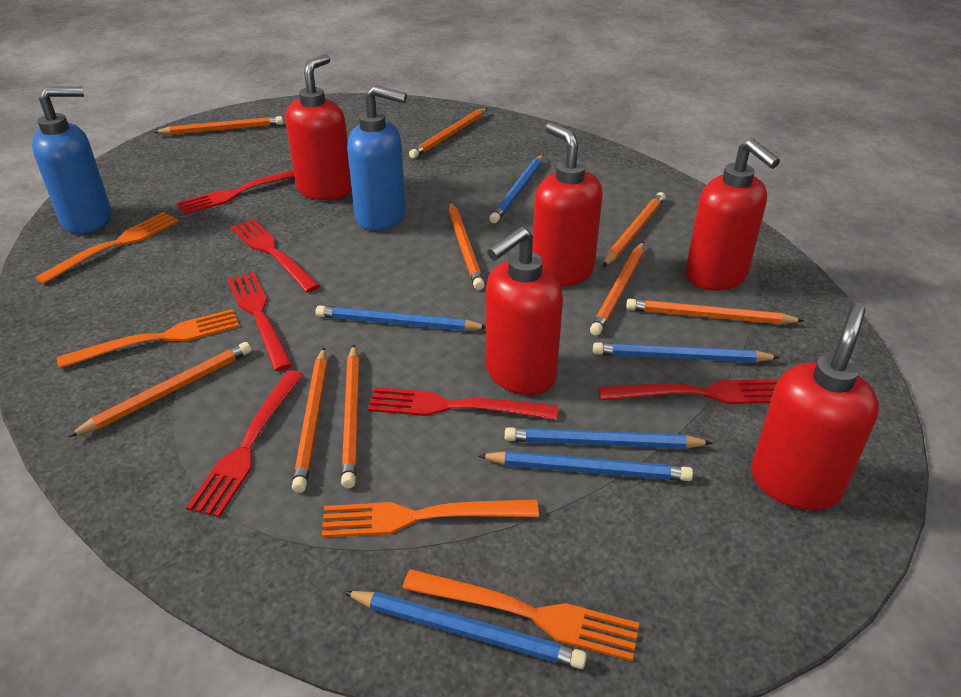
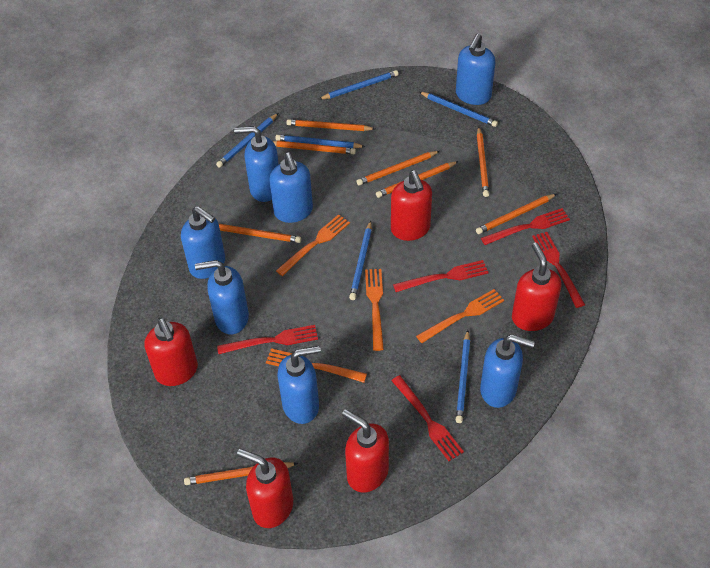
blue soap dispenser: 2 -> 7
orange pencil: 9 -> 8
red fork: 6 -> 5

